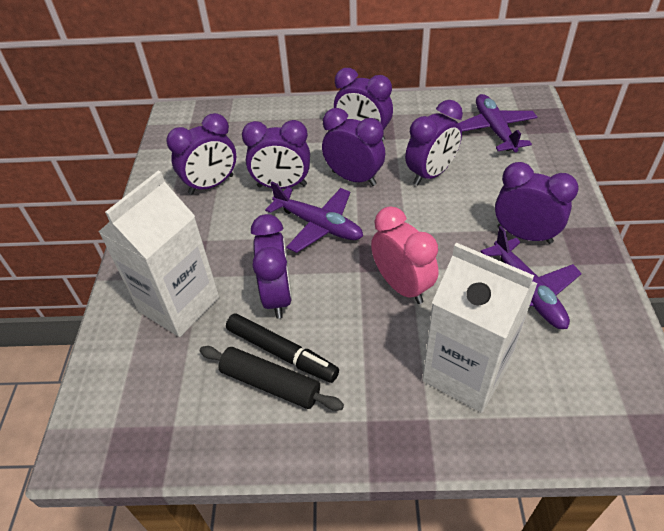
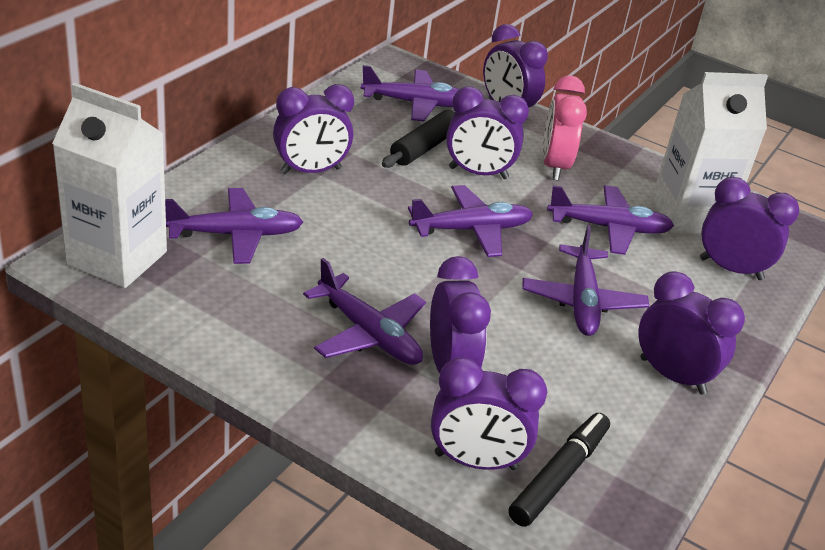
purple plane: 3 -> 6

